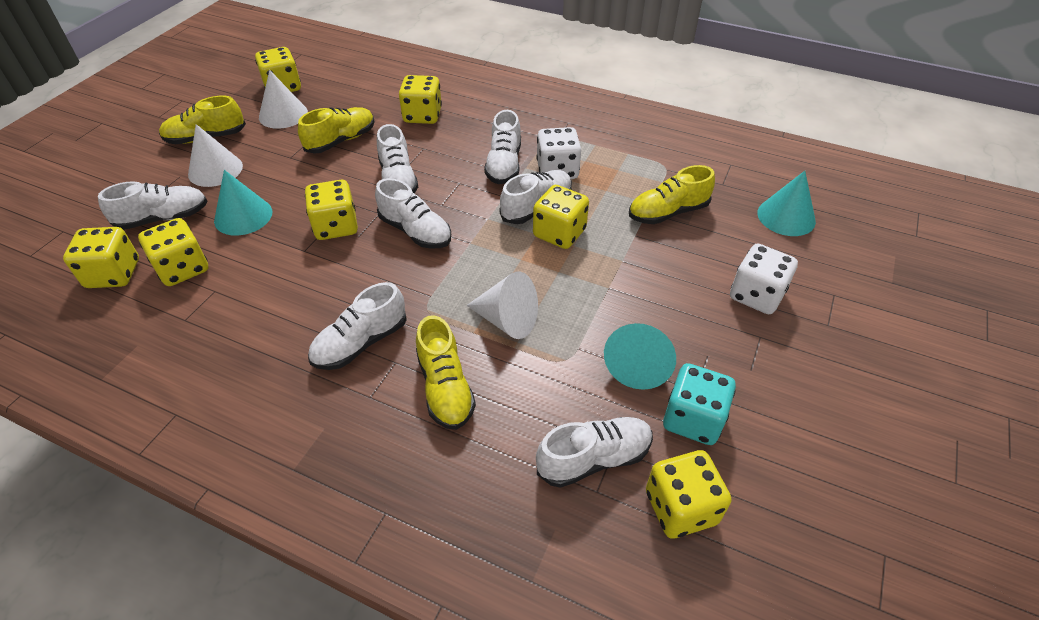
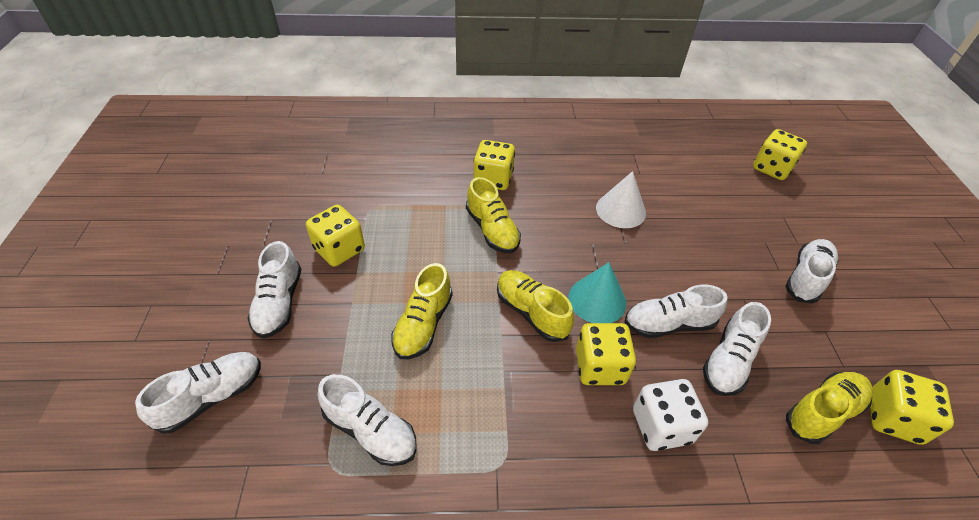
turquoise cone: 3 -> 1
turquoise dice: 1 -> 0
white cone: 3 -> 1
white dice: 2 -> 1
white shoe: 7 -> 6
yellow dice: 7 -> 5

